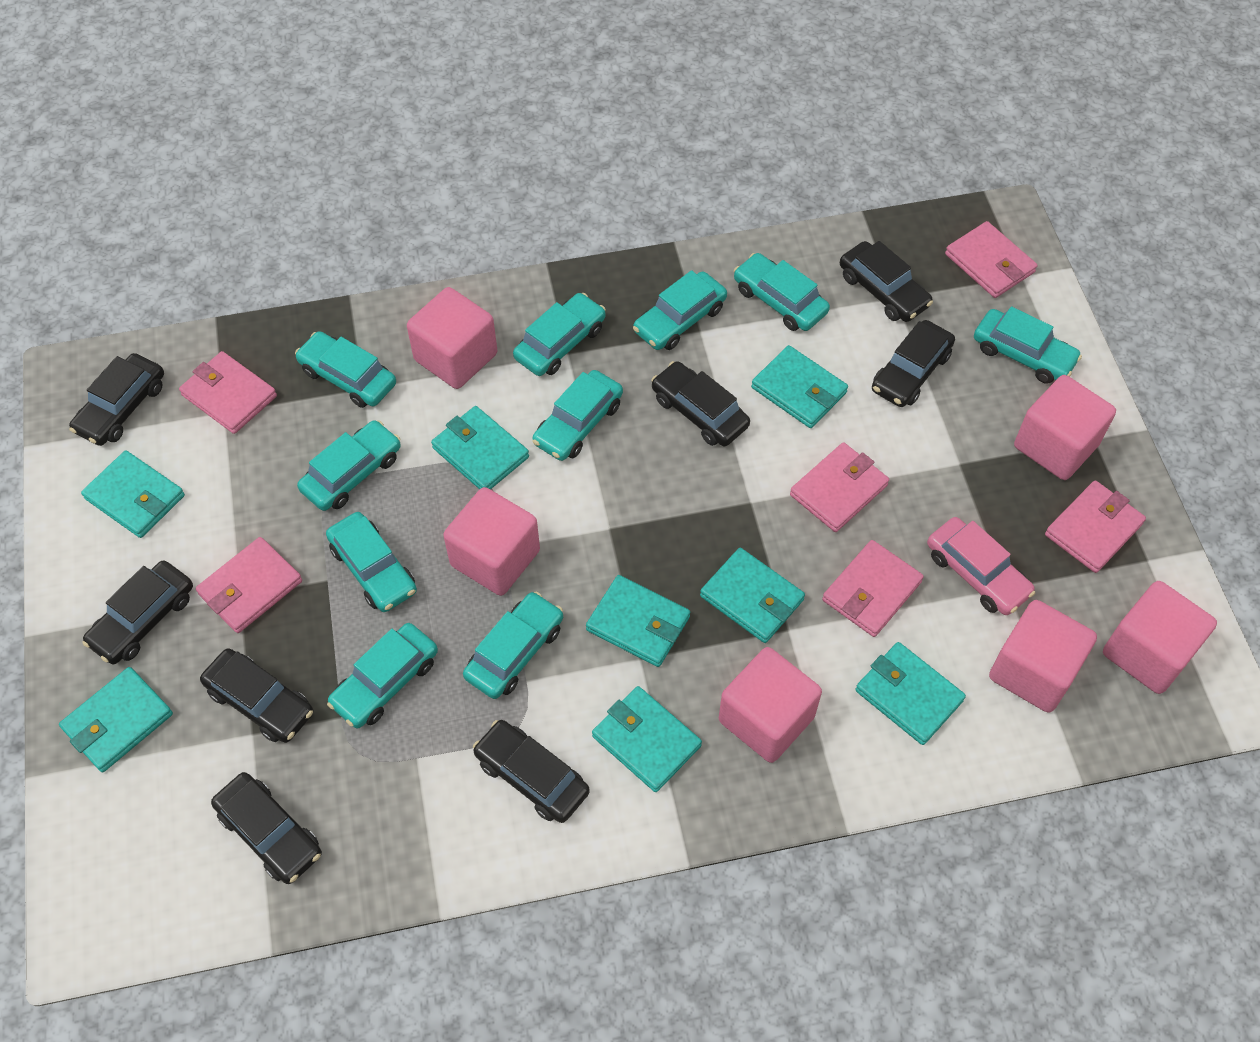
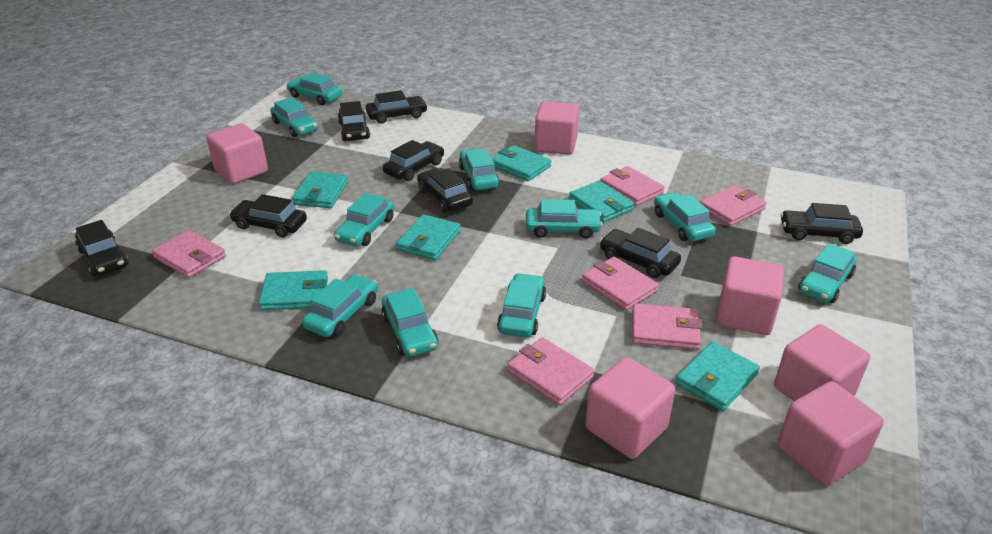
pink car: 1 -> 0
turquoise wallet: 8 -> 6

